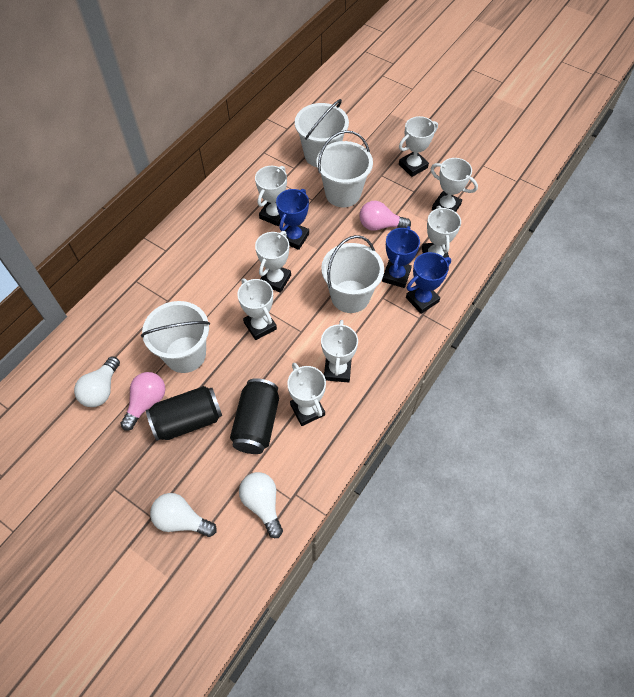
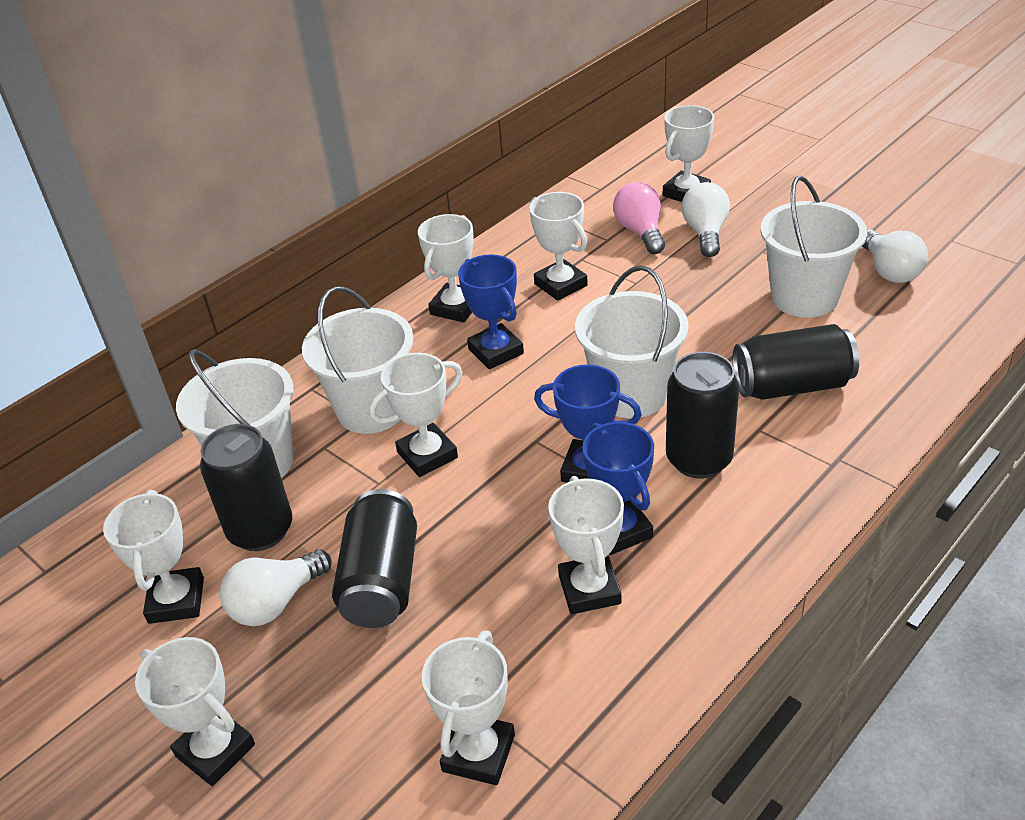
black can: 2 -> 4
pink light bulb: 2 -> 1

